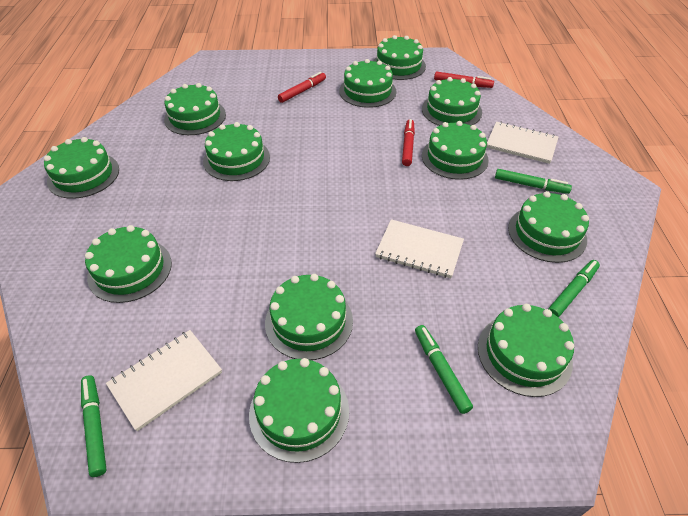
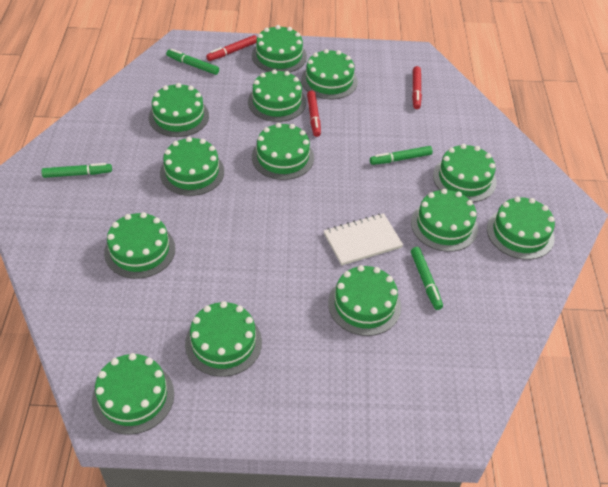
green cake: 12 -> 13
white notebook: 3 -> 1

